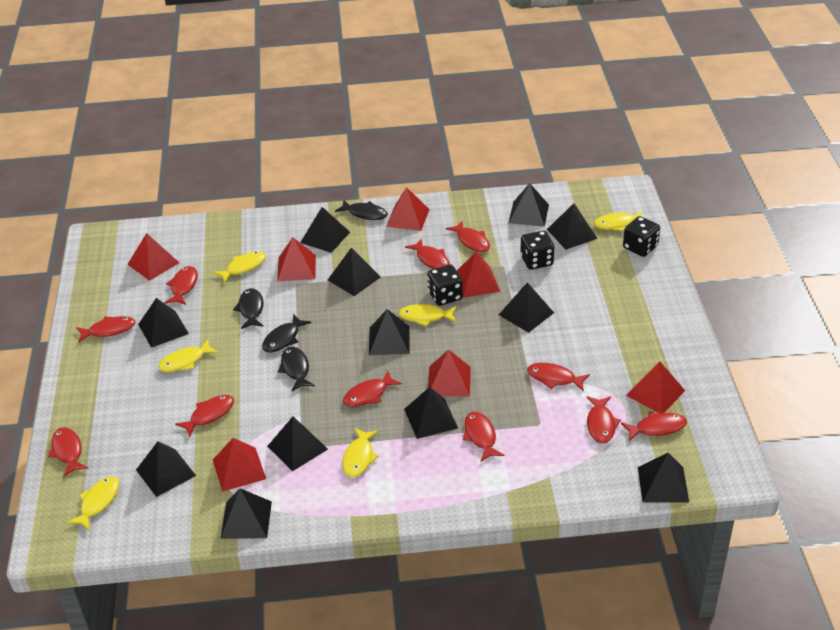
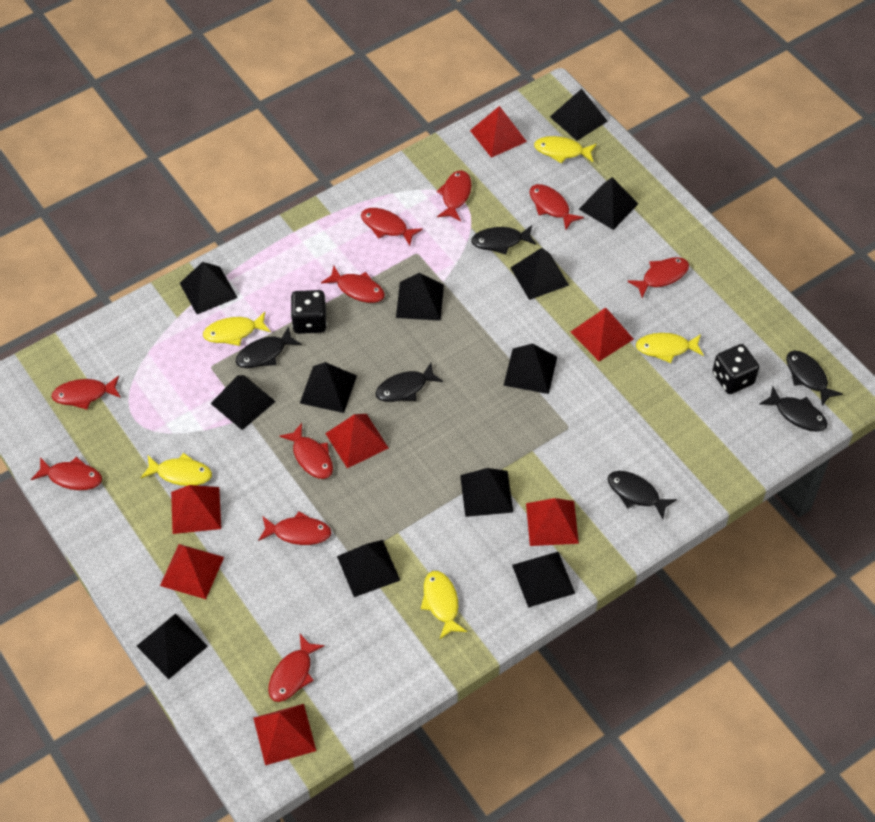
black dice: 3 -> 2
black fish: 4 -> 6
red fish: 11 -> 10
yellow fish: 6 -> 5

